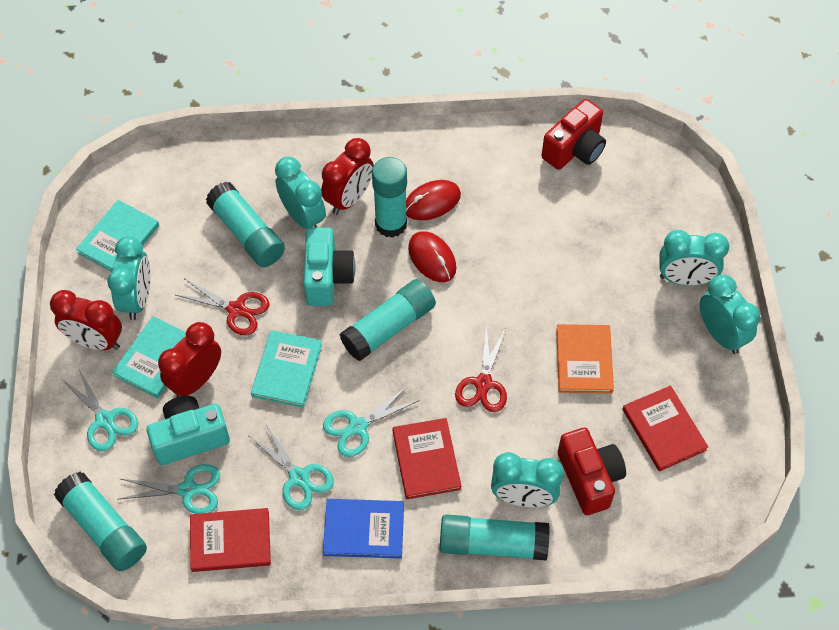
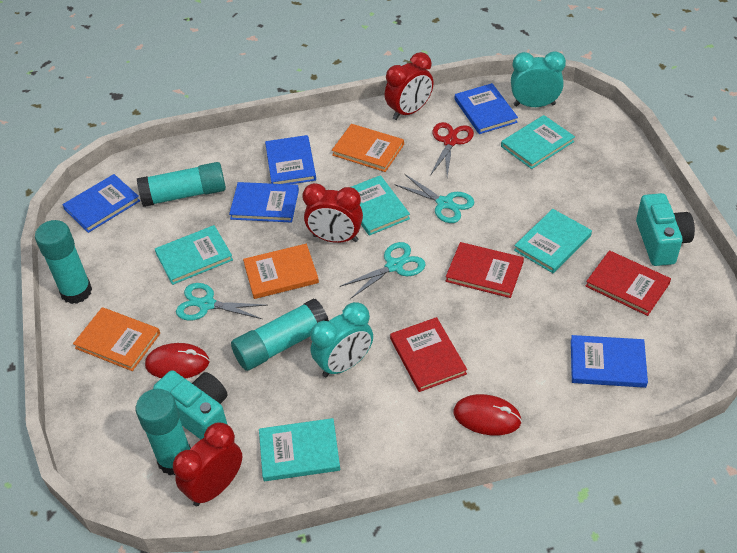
blue book: 1 -> 5
orange book: 1 -> 3
red camera: 2 -> 0
red scissors: 2 -> 1
turquoise book: 3 -> 5
turquoise clock: 5 -> 2
turquoise glue stick: 5 -> 4
turquoise scissors: 4 -> 3

